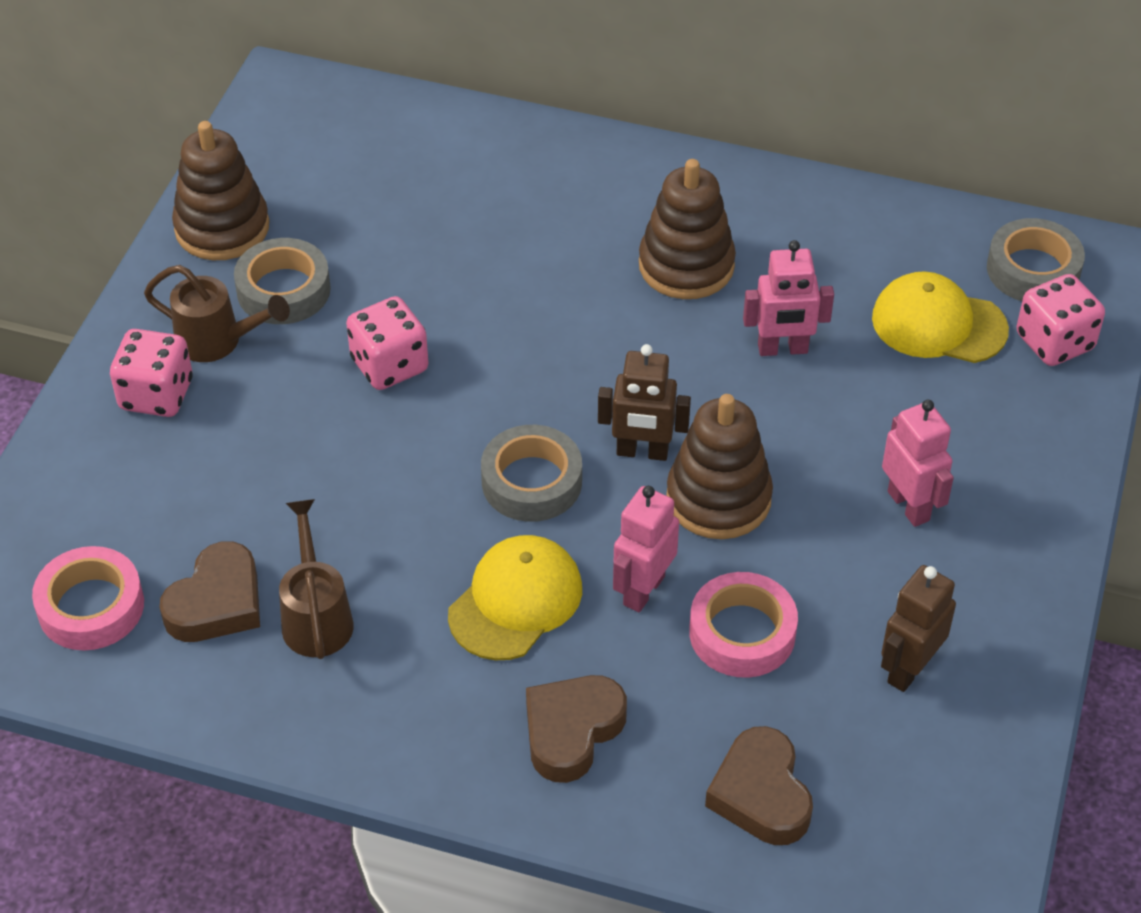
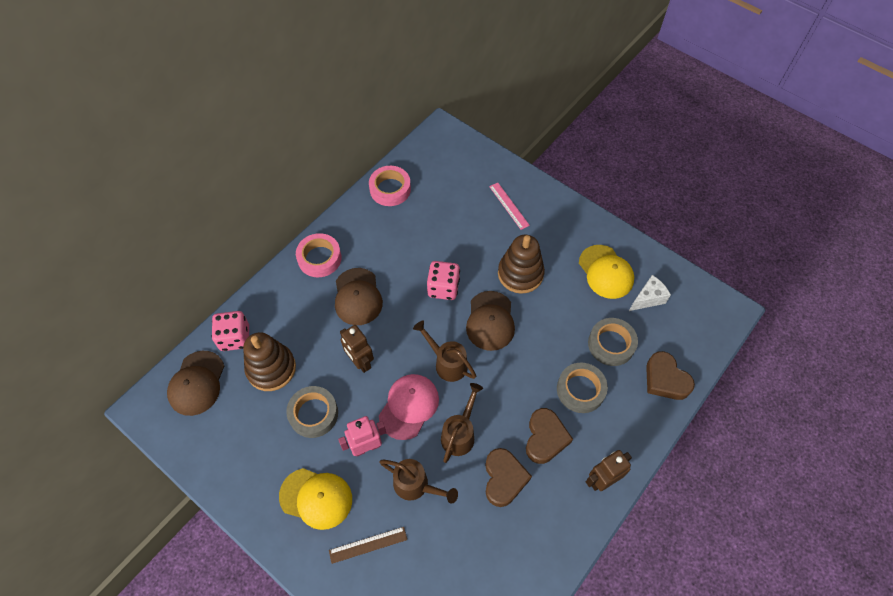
brown cap: 0 -> 3
brown ruler: 0 -> 1
brown stacking toy: 3 -> 2
brown watering can: 2 -> 3
pink cap: 0 -> 1
pink dice: 3 -> 2
pink robot: 3 -> 1
pink ruler: 0 -> 1
white cheese: 0 -> 1

